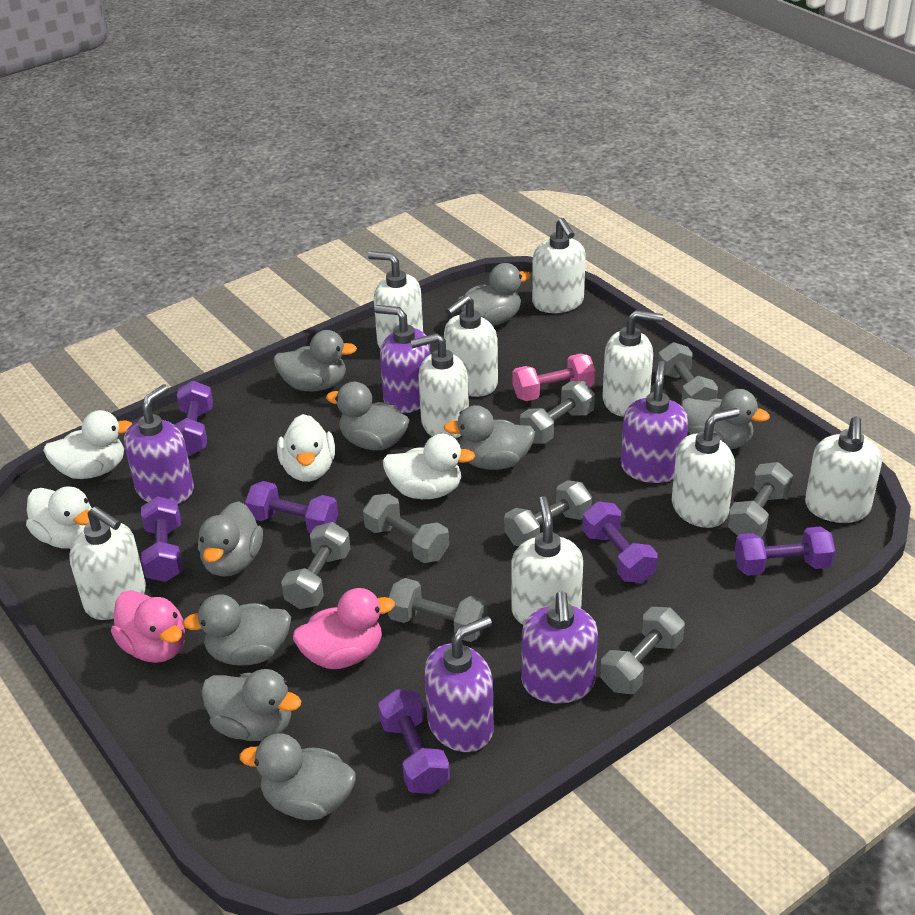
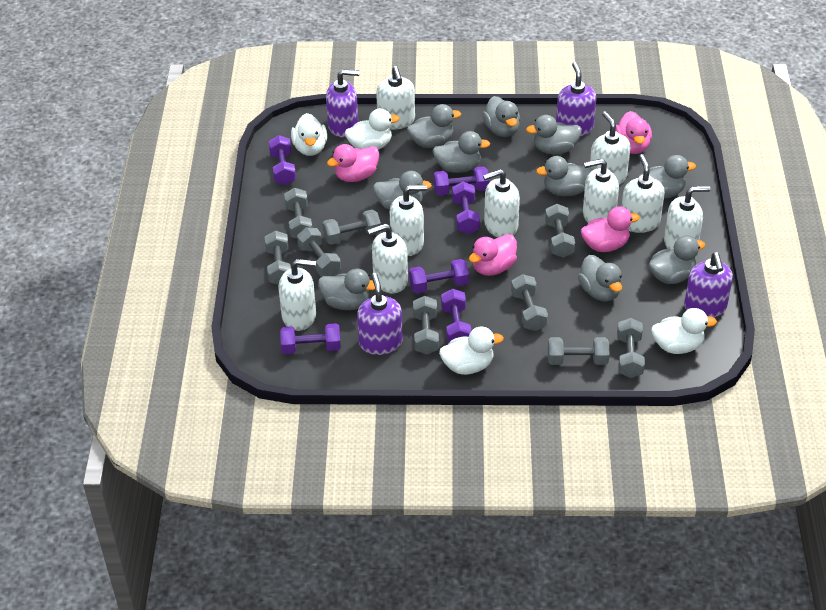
grey duck: 9 -> 10
grey dumbbell: 8 -> 9
pink duck: 2 -> 4
pink dumbbell: 1 -> 0
purple soap dispenser: 5 -> 4

